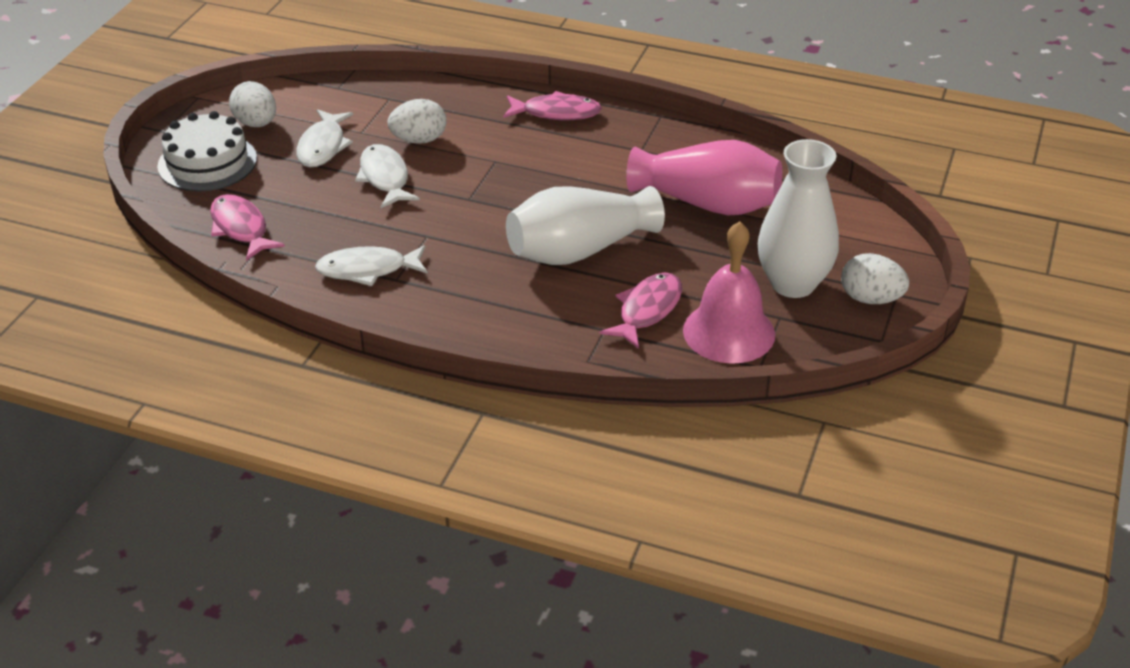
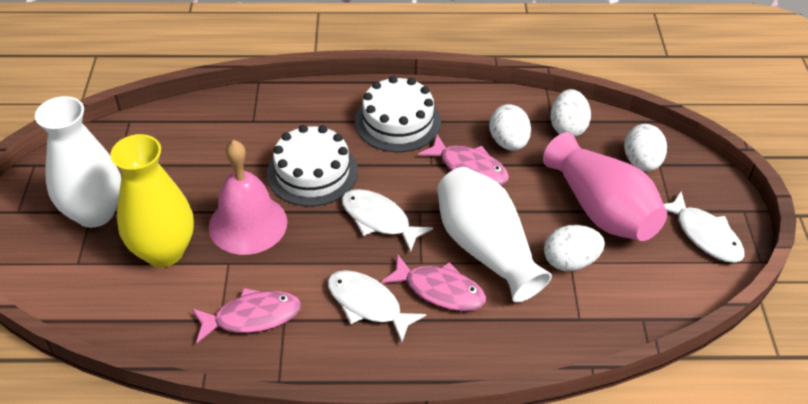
white cake: 1 -> 2
white egg: 3 -> 4
yellow vase: 0 -> 1

